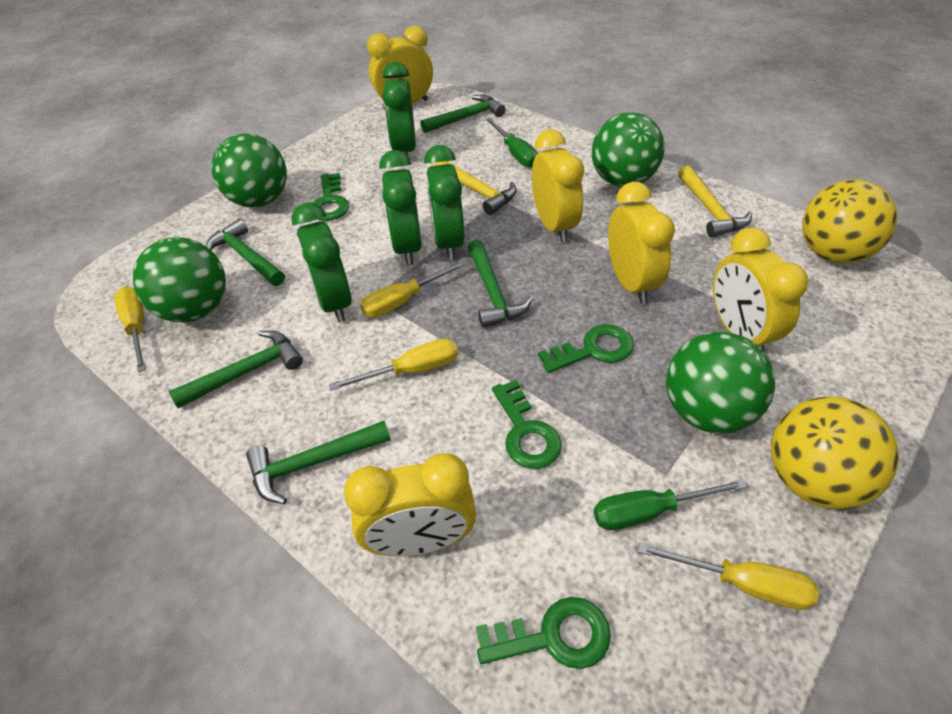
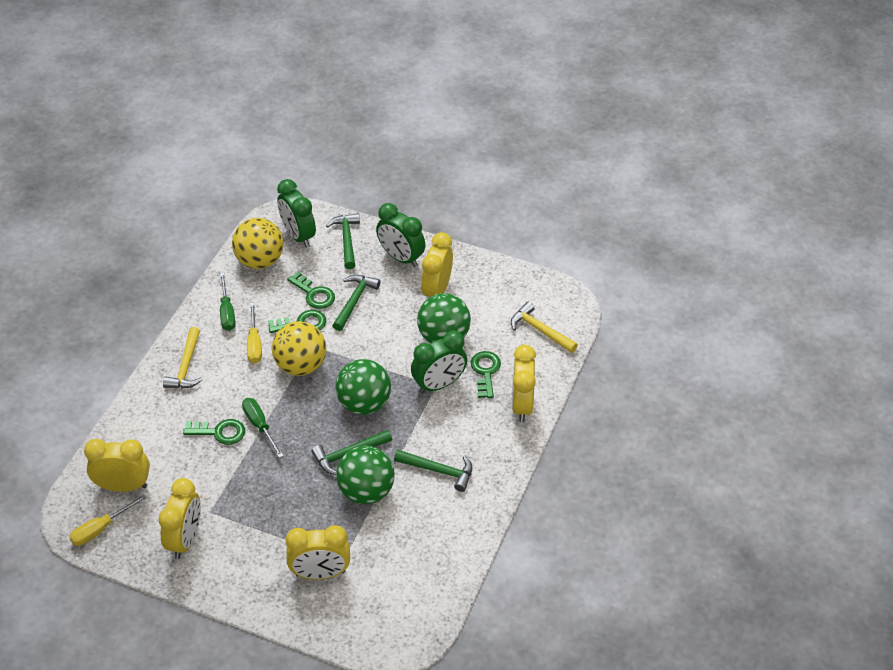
green ball: 4 -> 3
green clock: 4 -> 3
green hammer: 5 -> 4
yellow screwdriver: 4 -> 2

